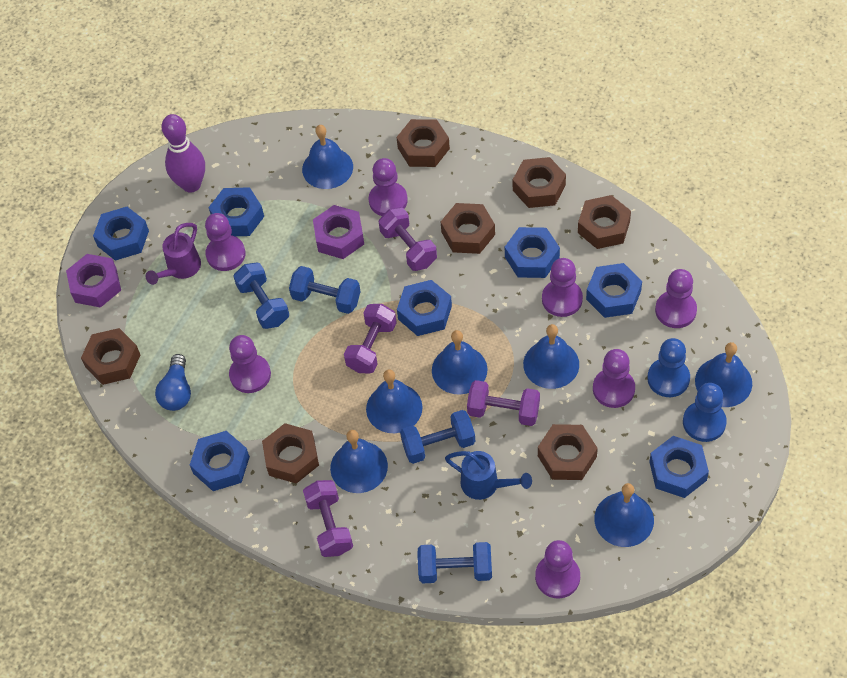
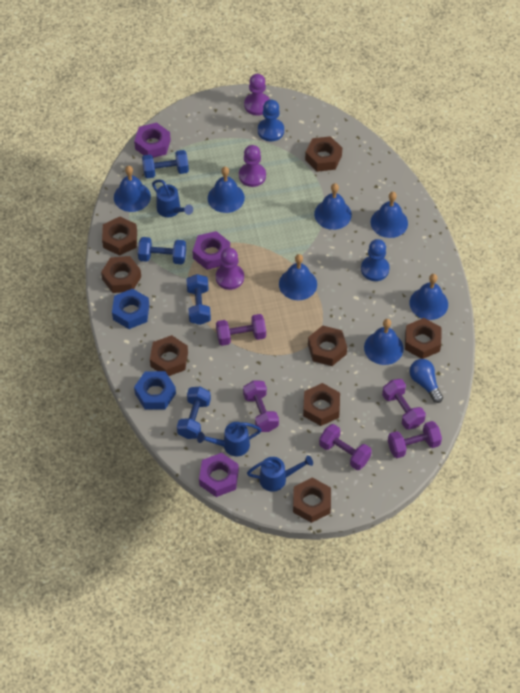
blue nut: 7 -> 2
blue watering can: 1 -> 3
brown nut: 7 -> 8
purple bowling pin: 1 -> 0
purple dumbbell: 4 -> 5
purple nut: 2 -> 3
purple pawn: 7 -> 3
purple watering can: 1 -> 0

